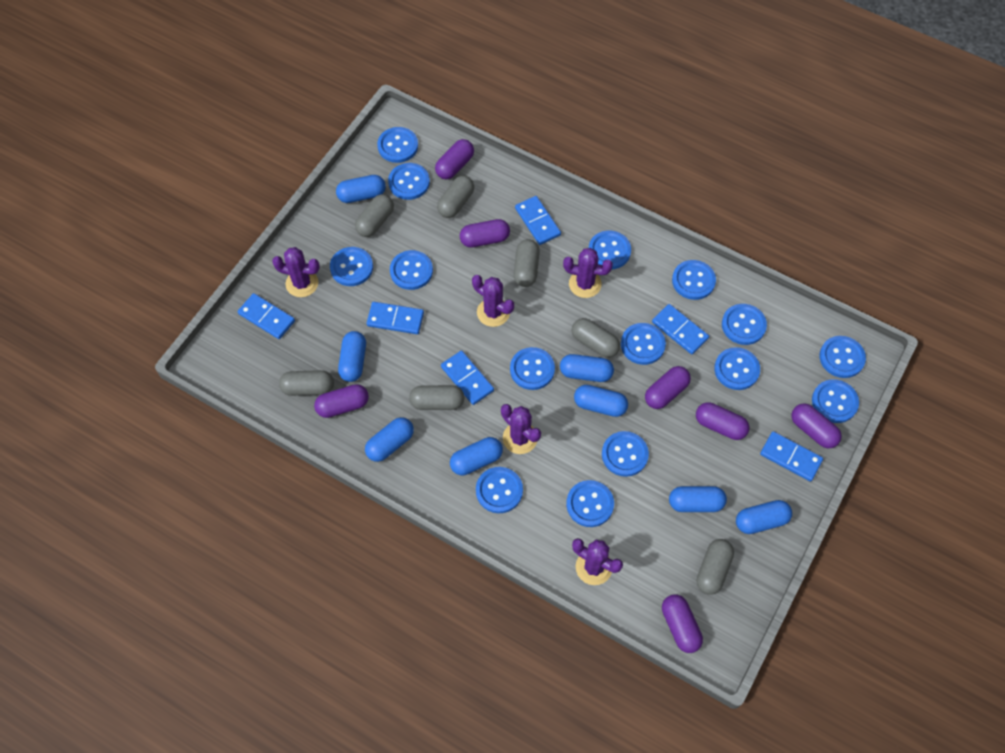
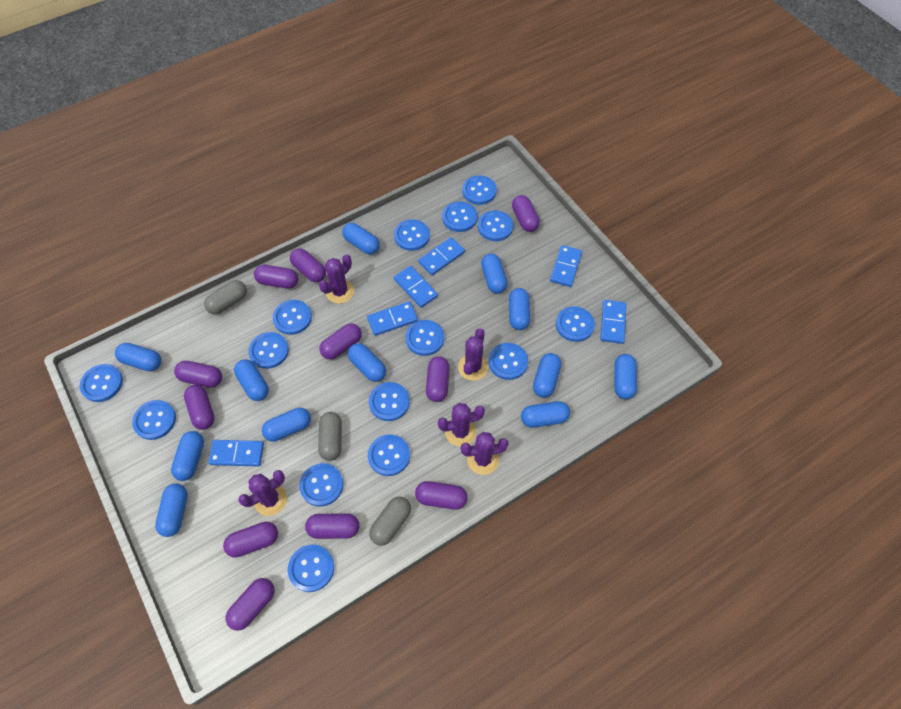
blue capsule: 8 -> 12
grey capsule: 7 -> 3
purple capsule: 7 -> 11

